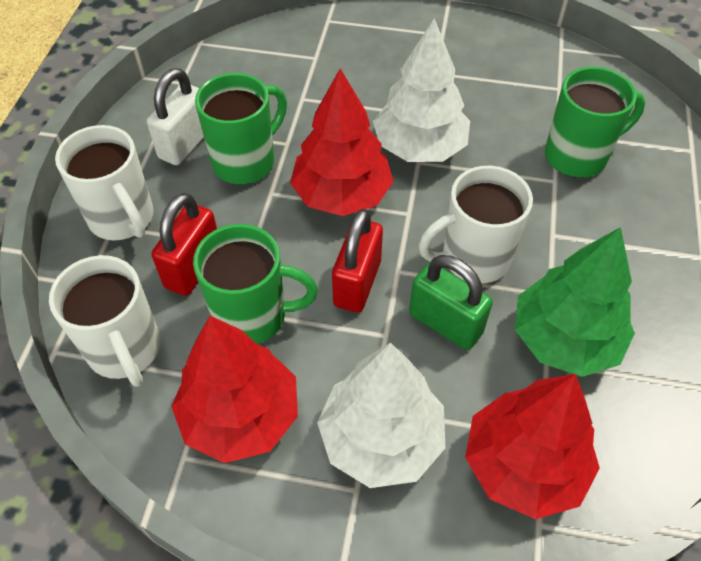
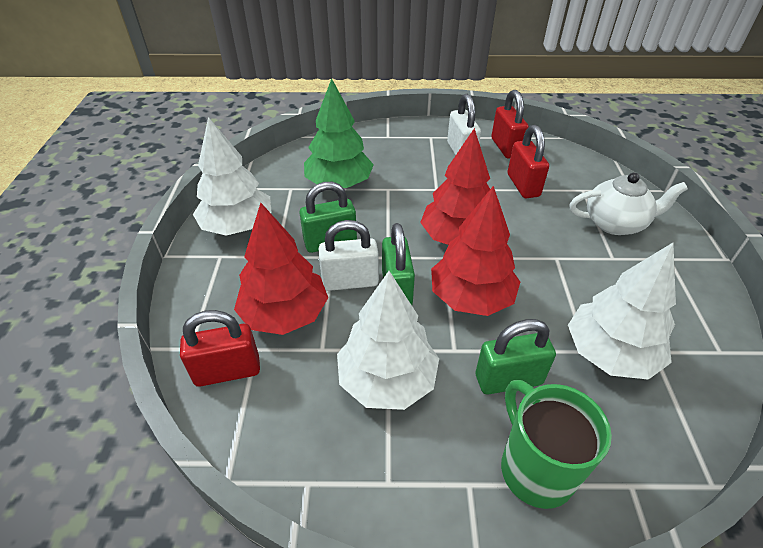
green mug: 3 -> 1
green padlock: 1 -> 3
red padlock: 2 -> 3
white mug: 3 -> 0
white padlock: 1 -> 2
white teapot: 0 -> 1
white tree: 2 -> 3

